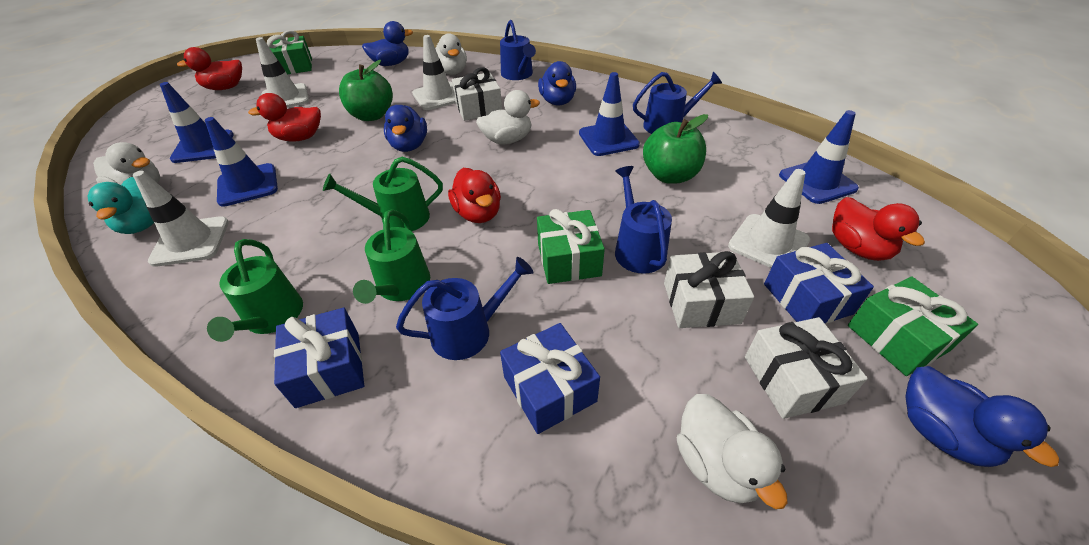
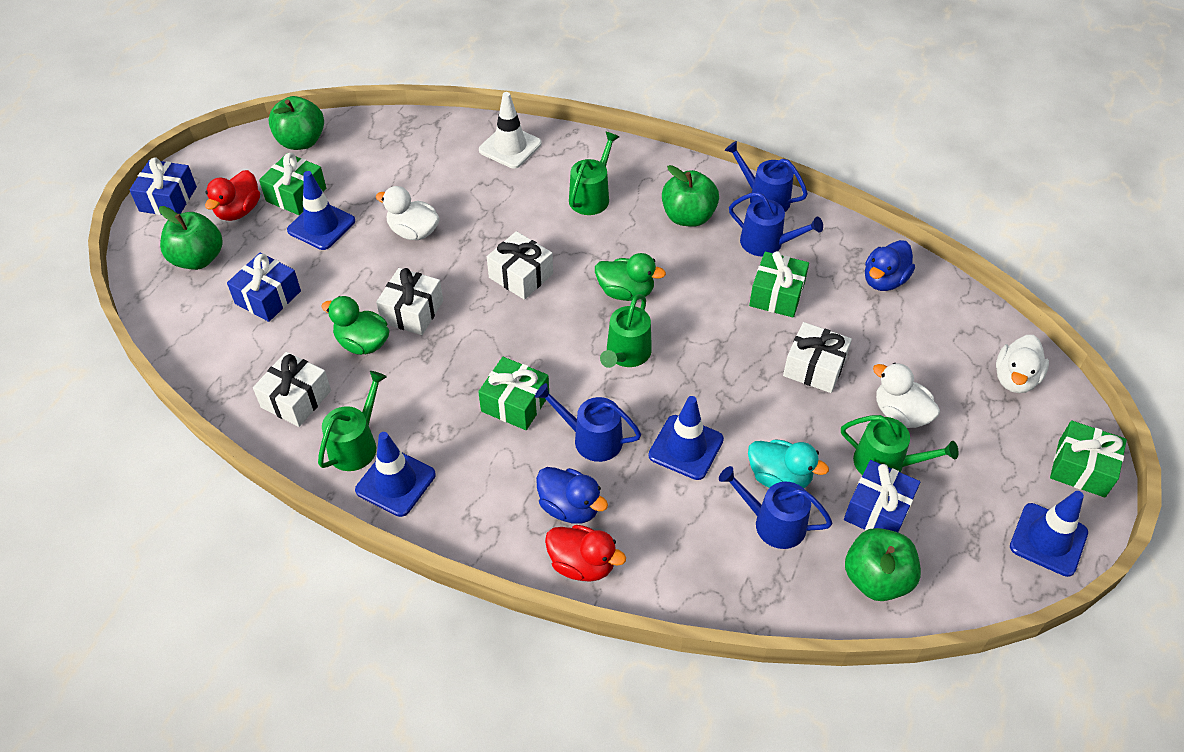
blue duck: 4 -> 2
green apple: 2 -> 4
green duck: 0 -> 2
green gift: 3 -> 4
green watering can: 3 -> 4
red duck: 4 -> 2
white duck: 4 -> 3
white gift: 3 -> 4
white traffic cone: 4 -> 1

